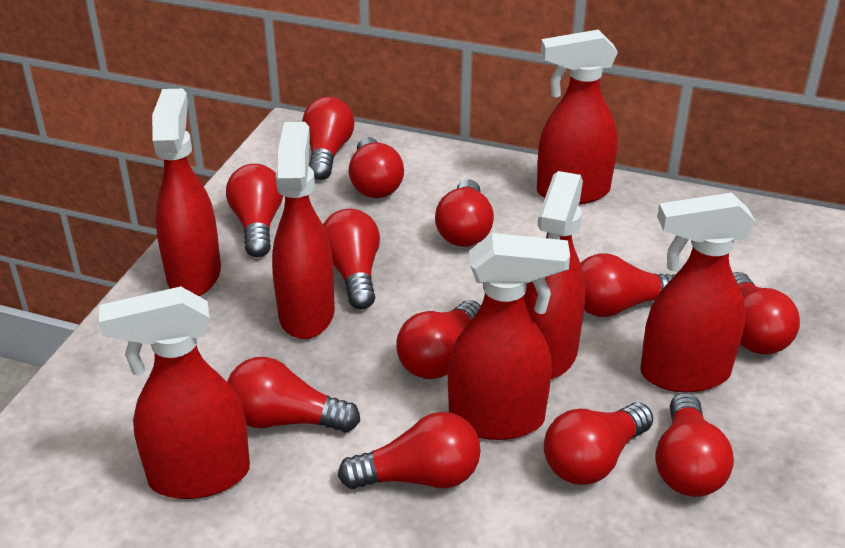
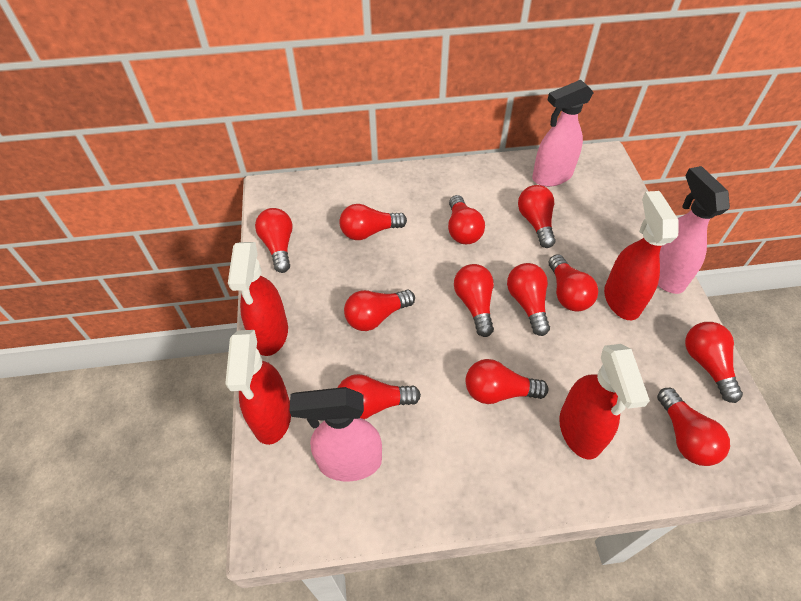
pink spray bottle: 0 -> 3
red spray bottle: 7 -> 4

